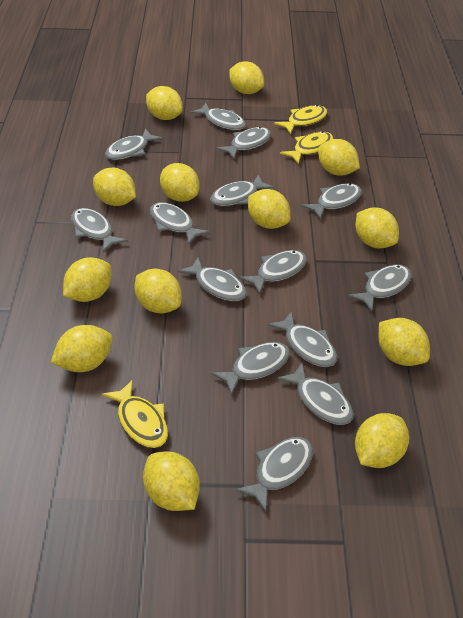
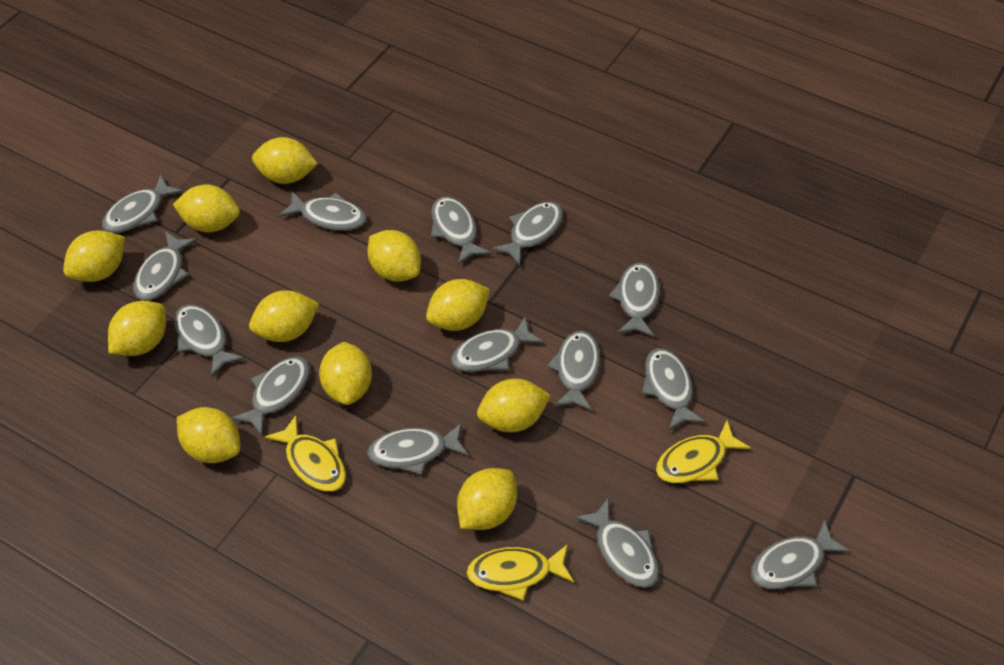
yellow lemon: 13 -> 11

